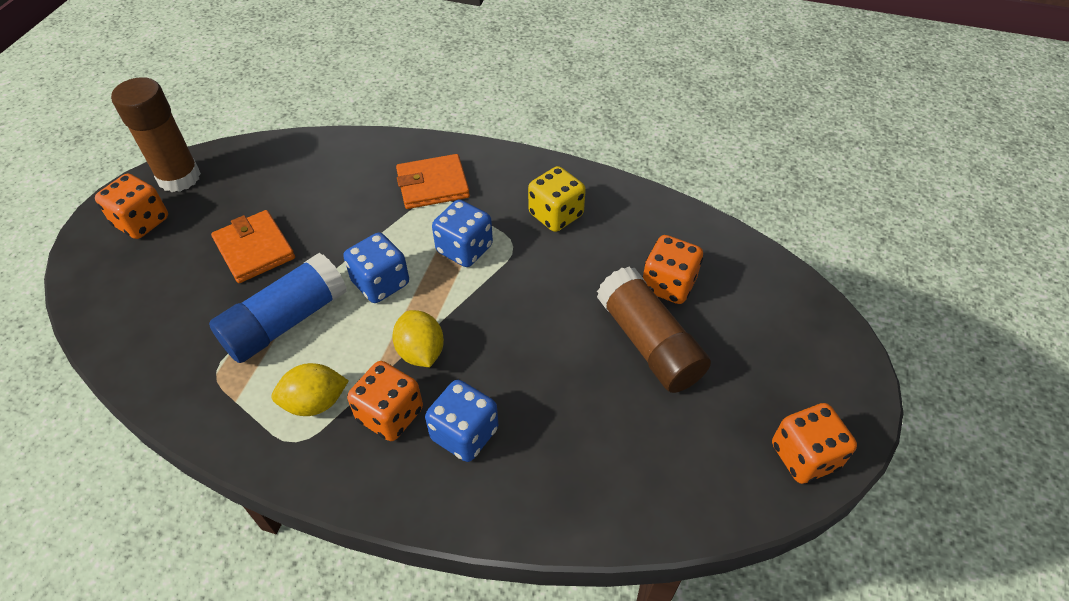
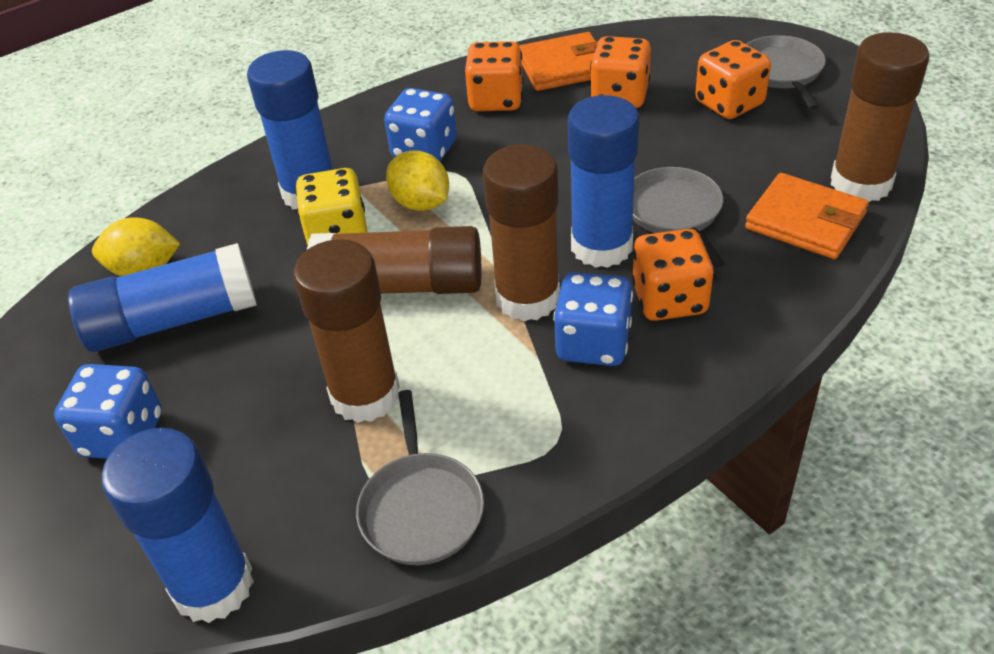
blue glue stick: 1 -> 4
brown glue stick: 2 -> 4
grey pan: 0 -> 3

